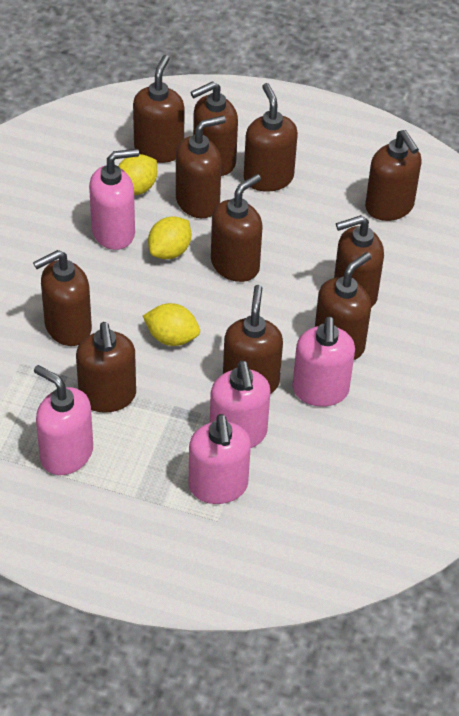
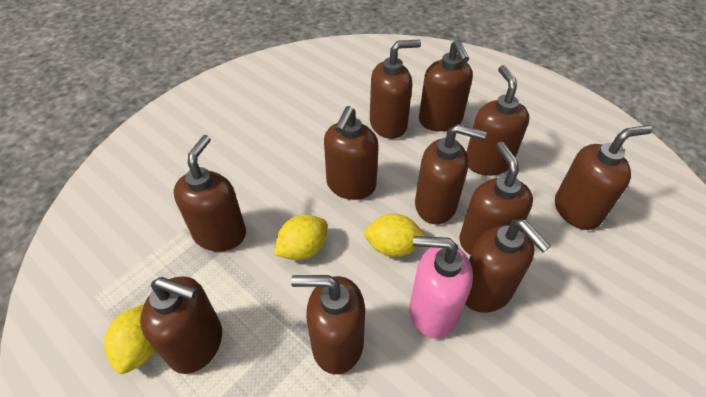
pink soap dispenser: 5 -> 1

